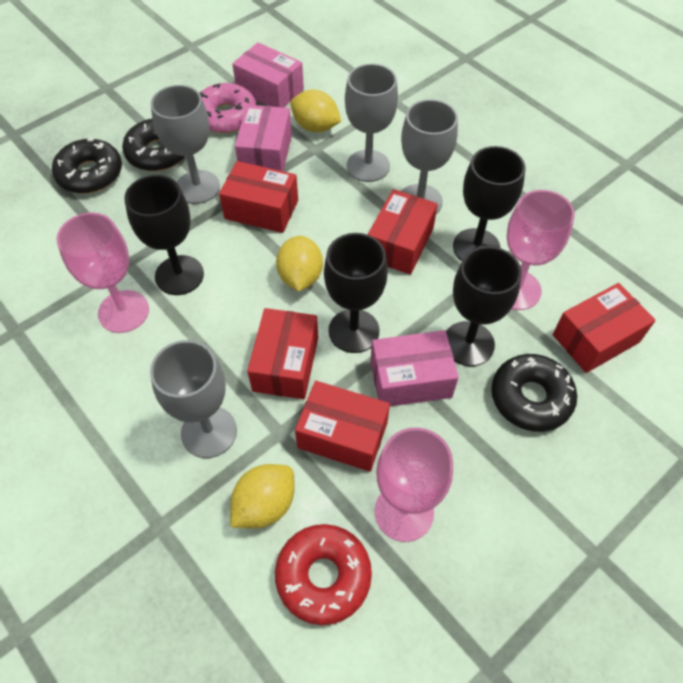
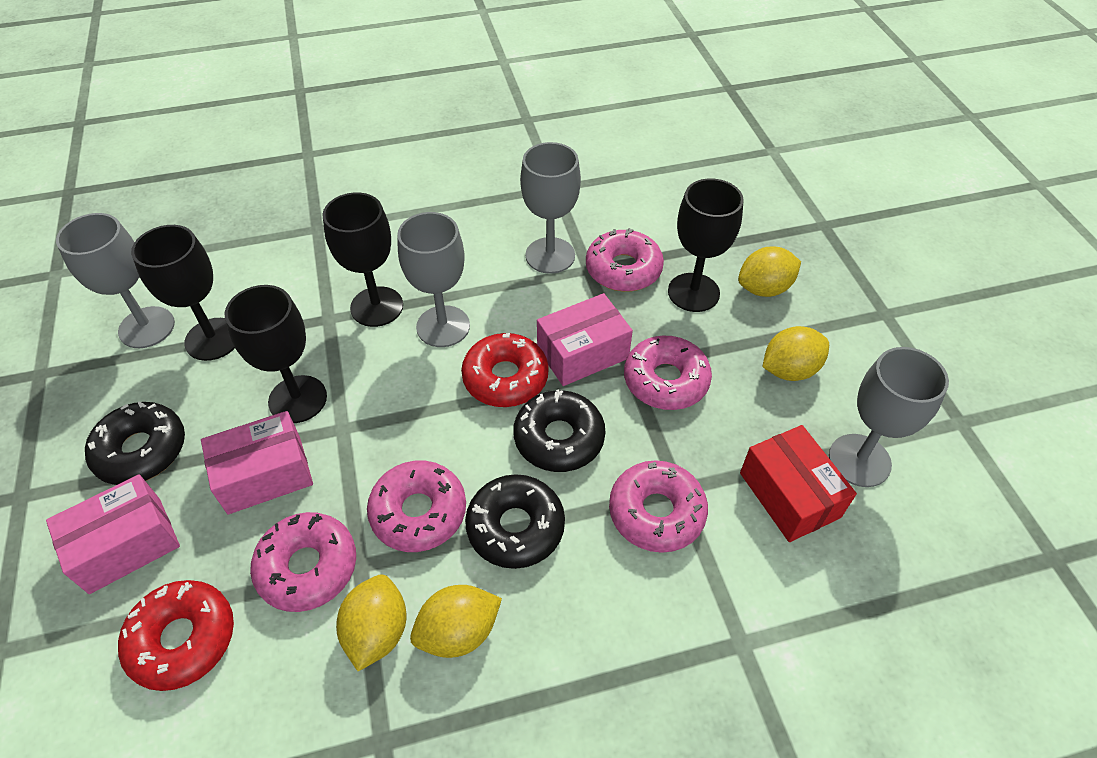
pink donut: 1 -> 5
pink goblet: 3 -> 0
red box: 5 -> 1
red donut: 1 -> 2
yellow lemon: 3 -> 4

